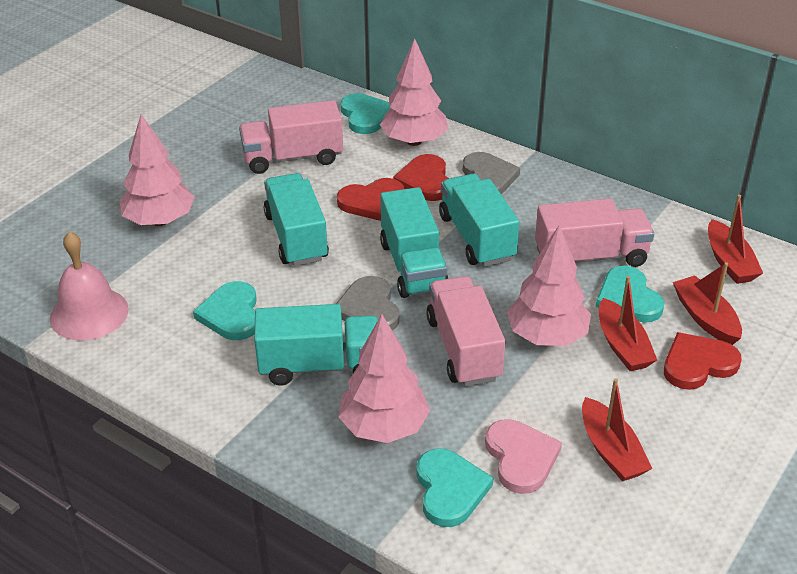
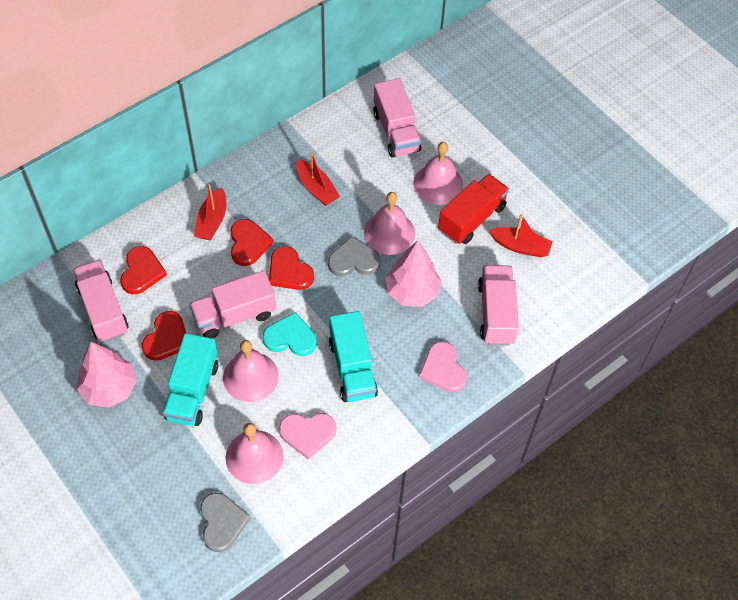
pink bell: 1 -> 4
pink heart: 1 -> 2
pink tree: 4 -> 2
pink truck: 3 -> 4
red boat: 4 -> 3
red heart: 3 -> 4
red truck: 0 -> 1
turquoise heart: 4 -> 1
turquoise truck: 4 -> 2

